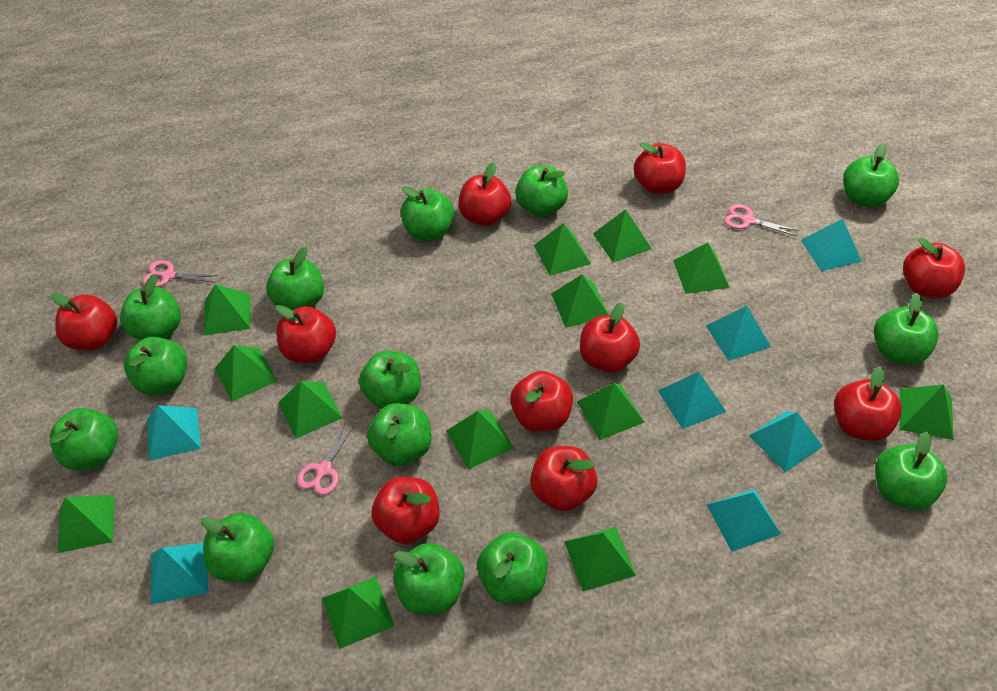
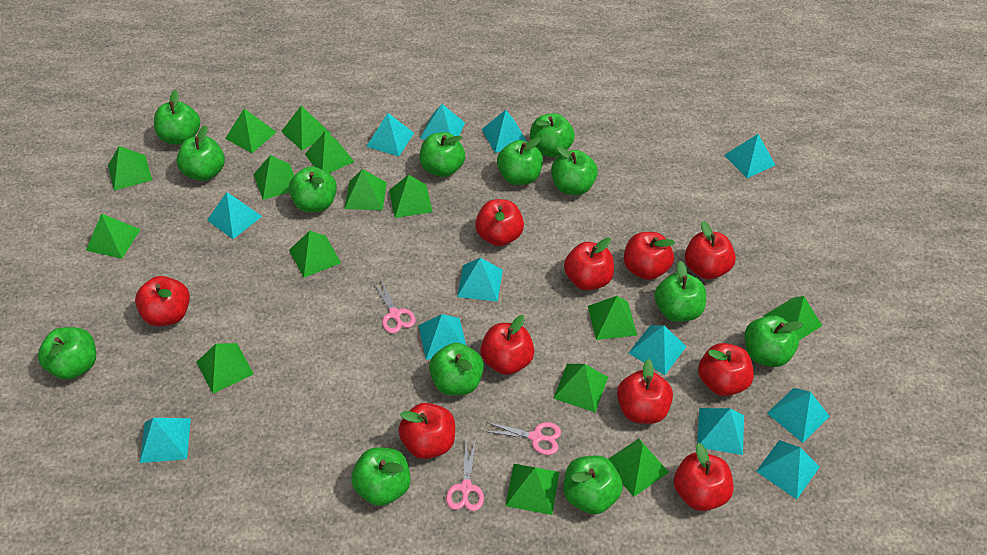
green apple: 14 -> 13
green pyramid: 13 -> 15
turquoise pyramid: 7 -> 12

